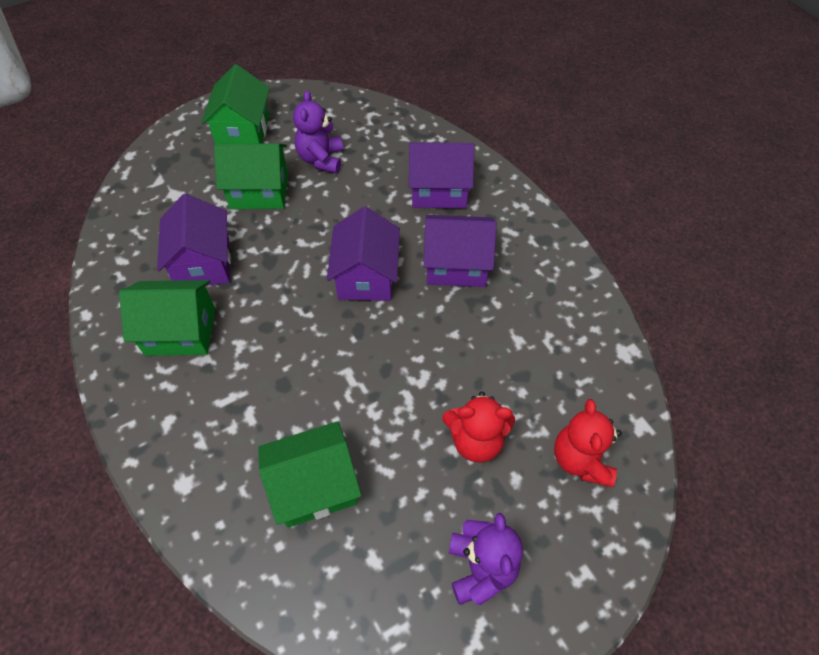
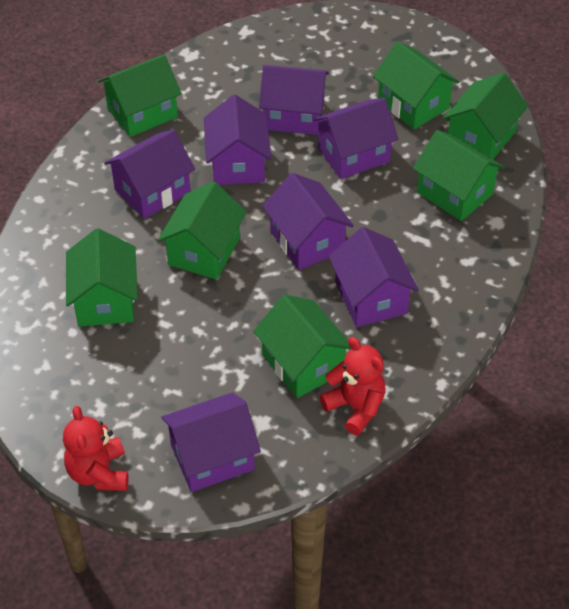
green house: 4 -> 7
purple house: 4 -> 7
purple teddy bear: 2 -> 0

